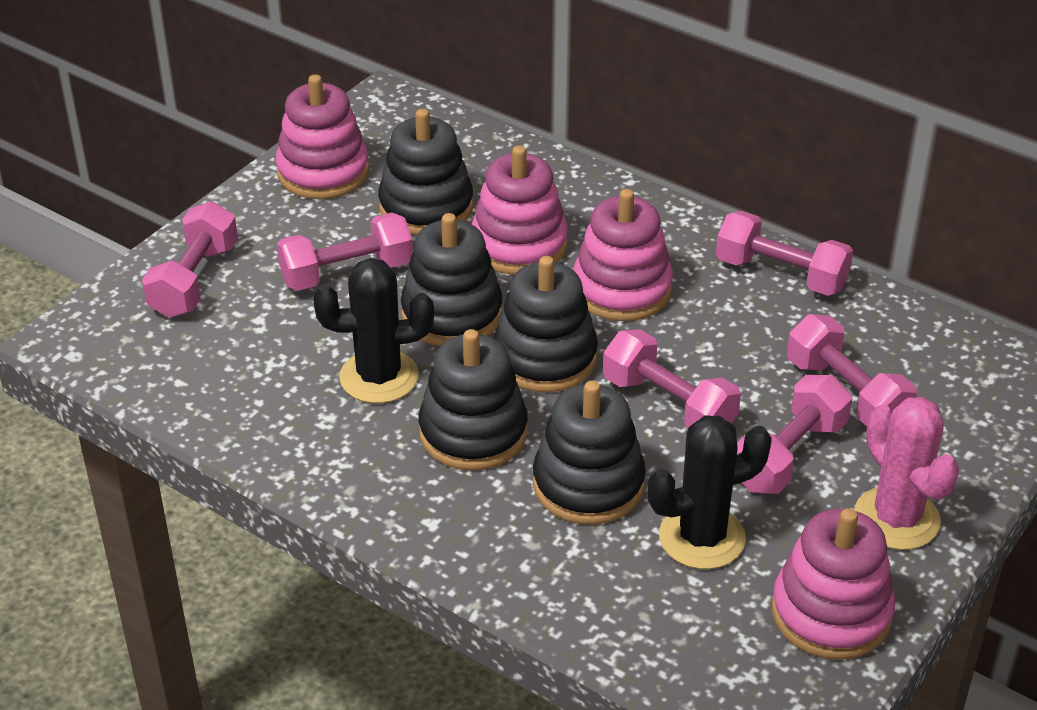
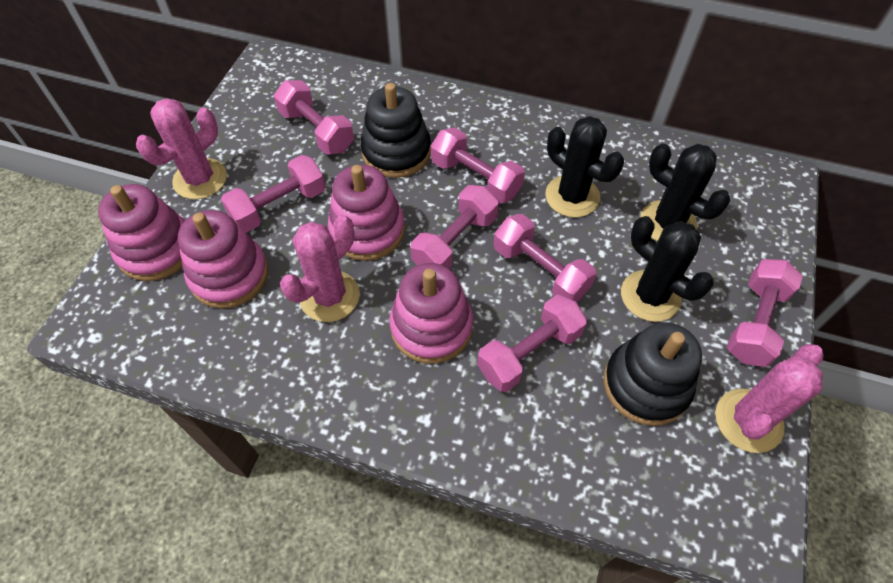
black cactus: 2 -> 3
black stacking toy: 5 -> 2
pink cactus: 1 -> 3
pink dumbbell: 6 -> 7

